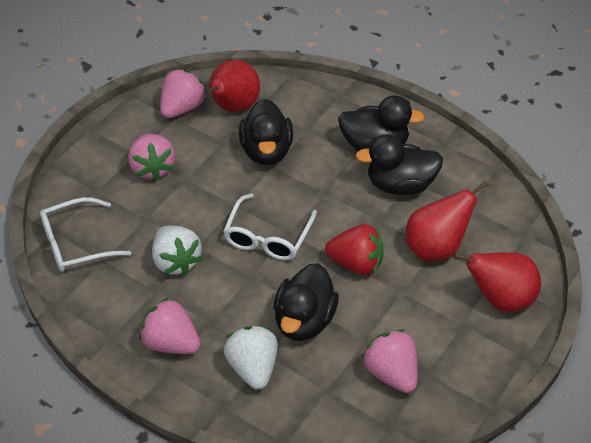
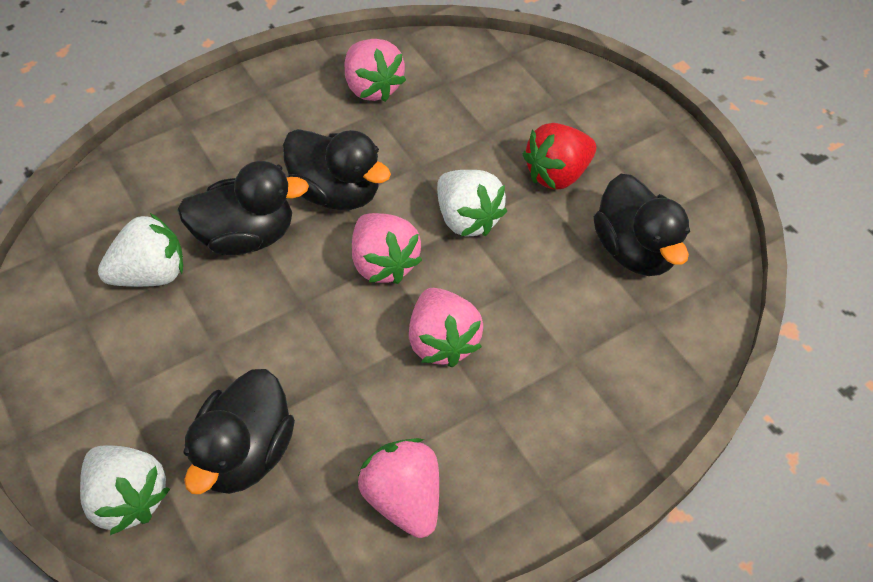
red pear: 3 -> 0
white glasses: 2 -> 0
white strawberry: 2 -> 3

